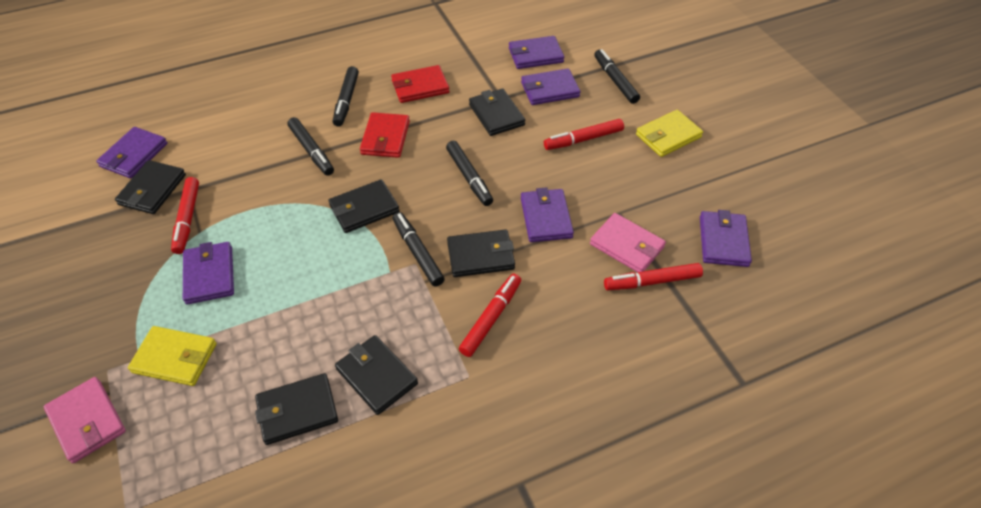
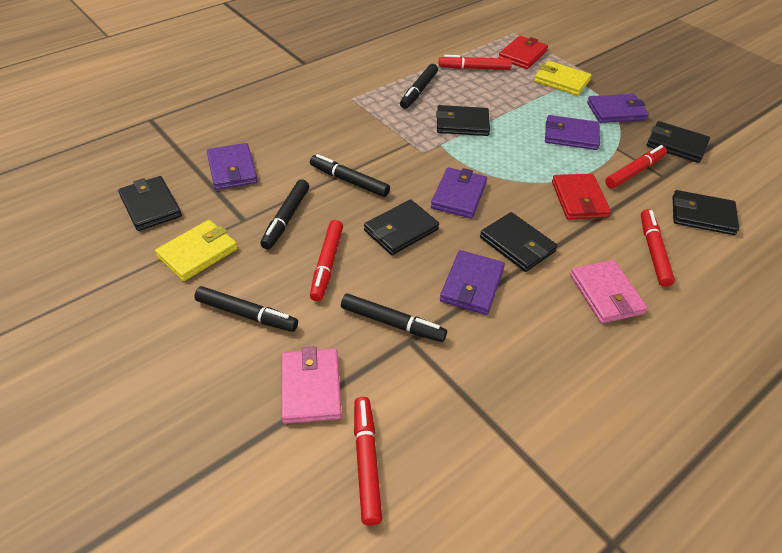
purple wallet: 6 -> 5
red marker: 4 -> 5

